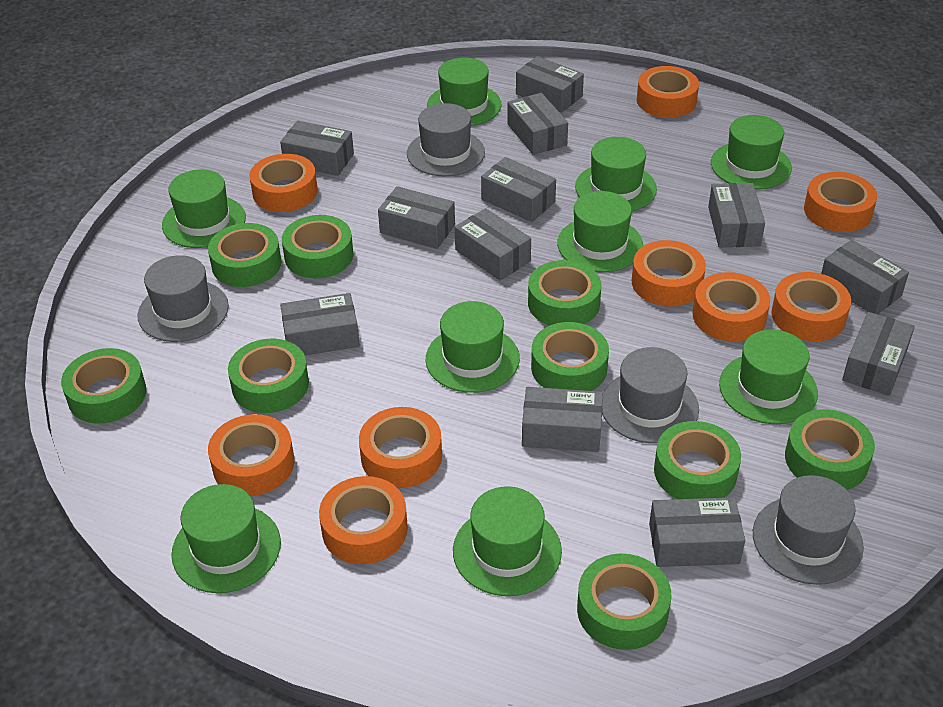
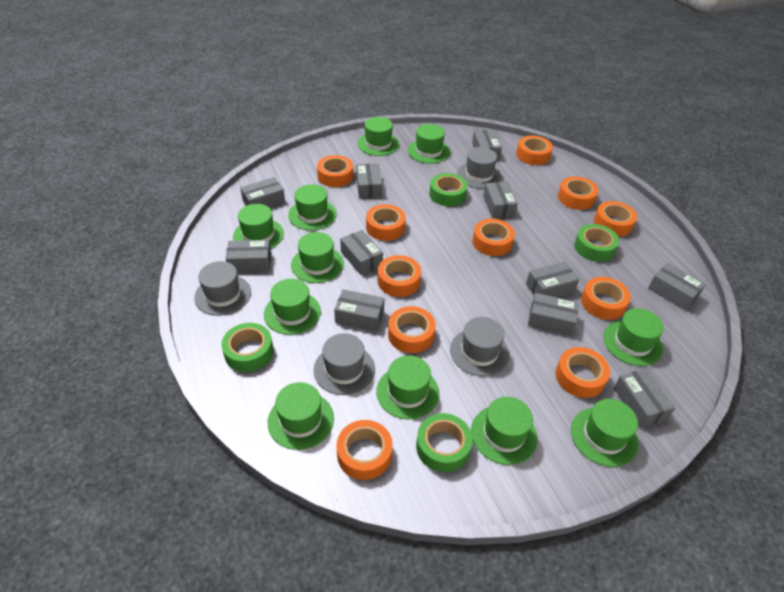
green hat: 9 -> 11
green tape: 9 -> 4
grey box: 12 -> 11
orange tape: 9 -> 11

